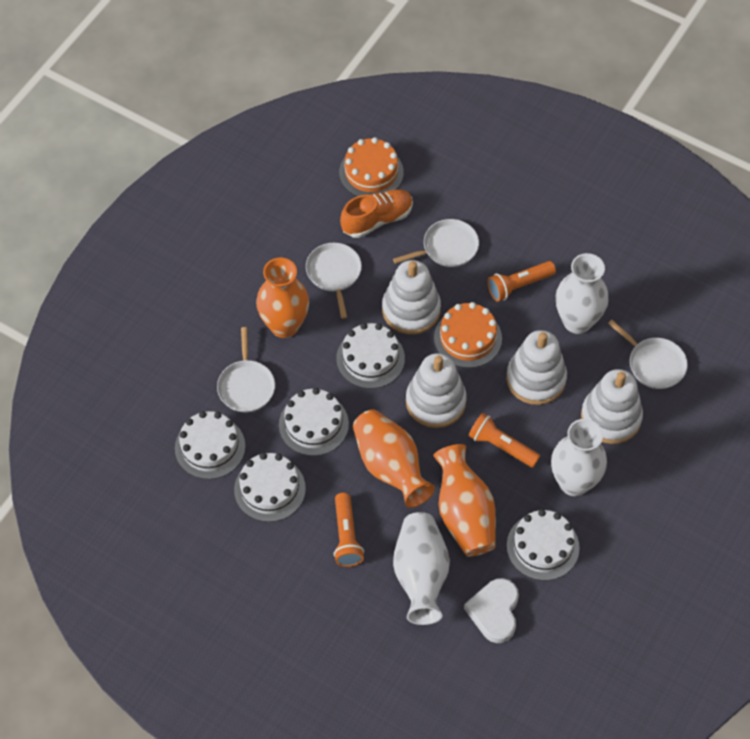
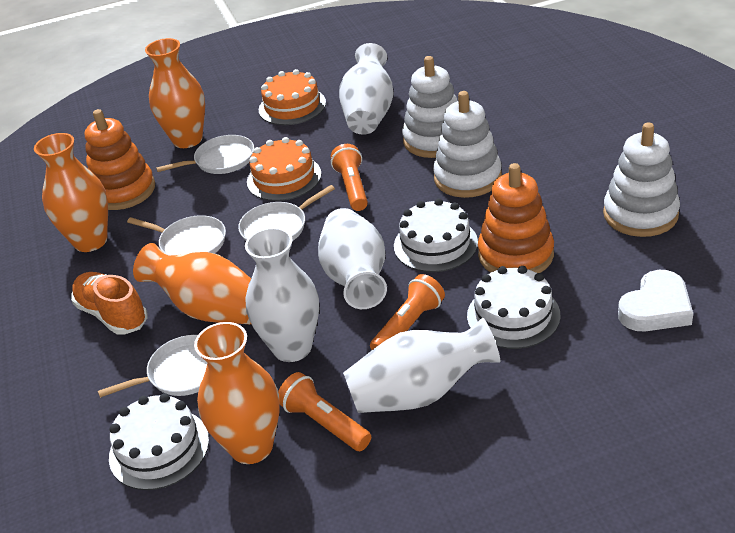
orange stacking toy: 0 -> 2
orange vase: 3 -> 4
white cake: 5 -> 3
white stacking toy: 4 -> 3
white vase: 3 -> 4

